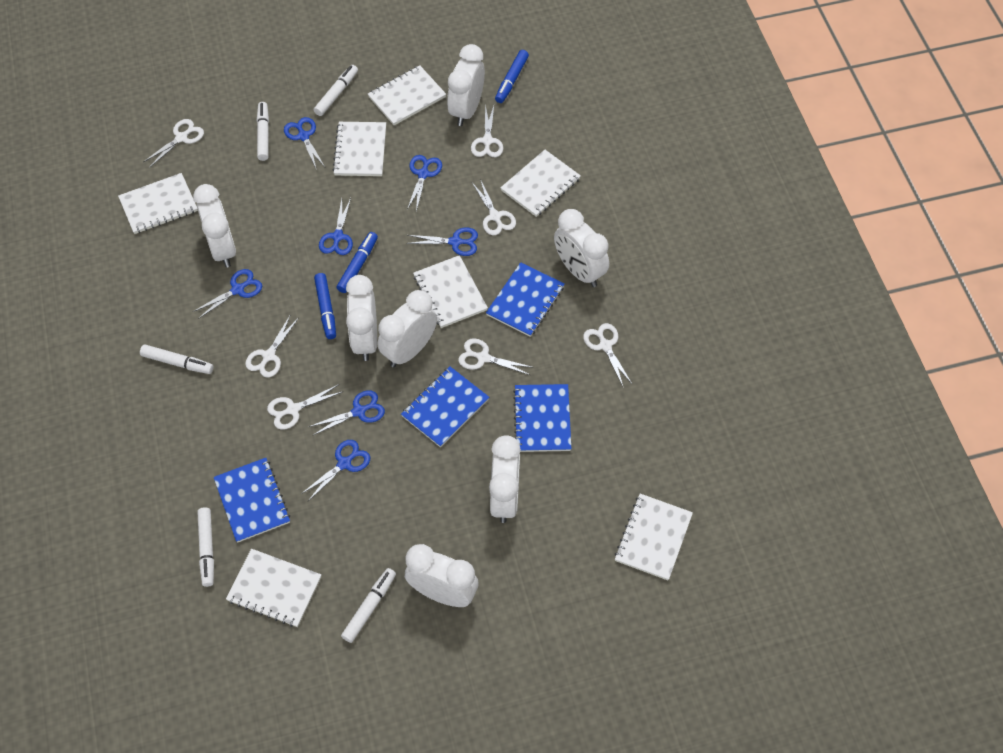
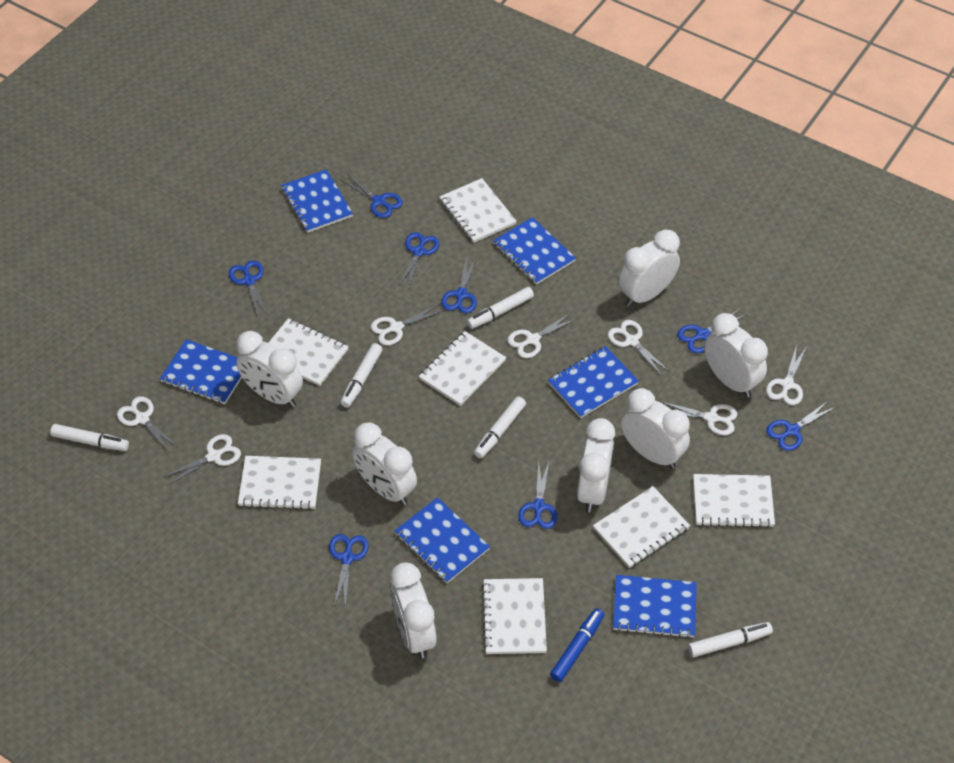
blue marker: 3 -> 1
blue notebook: 4 -> 6
blue scissors: 7 -> 8

